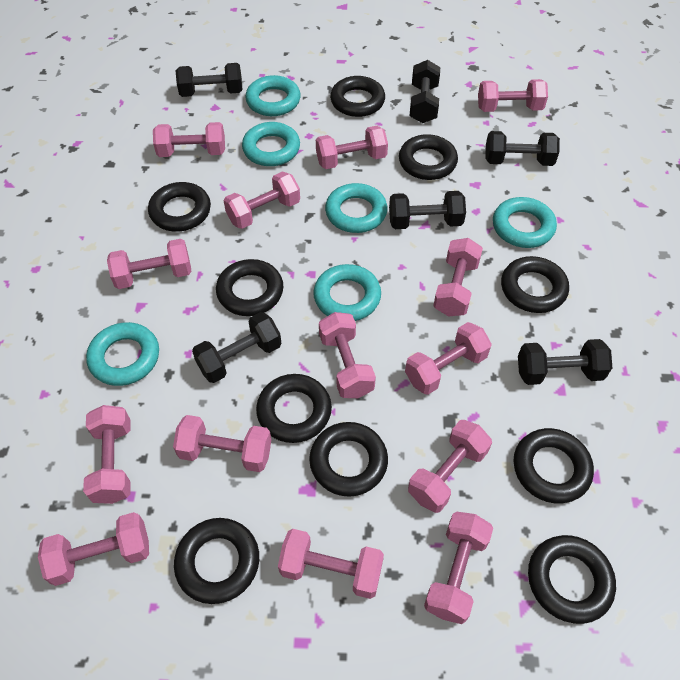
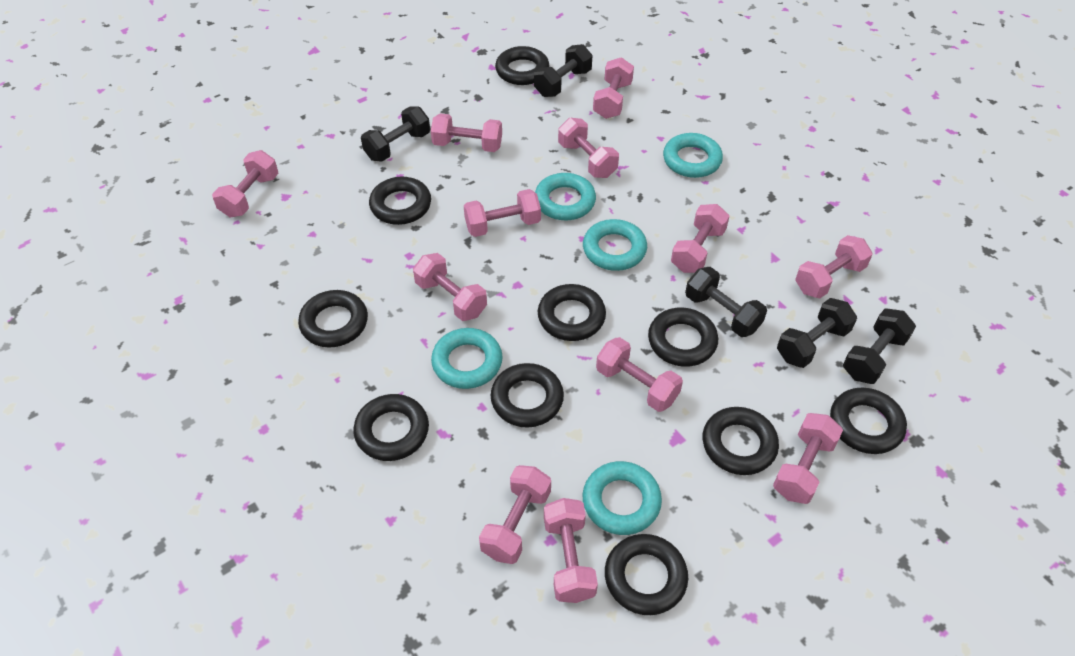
black dumbbell: 6 -> 5
pink dumbbell: 14 -> 12
turquoise ring: 6 -> 5

